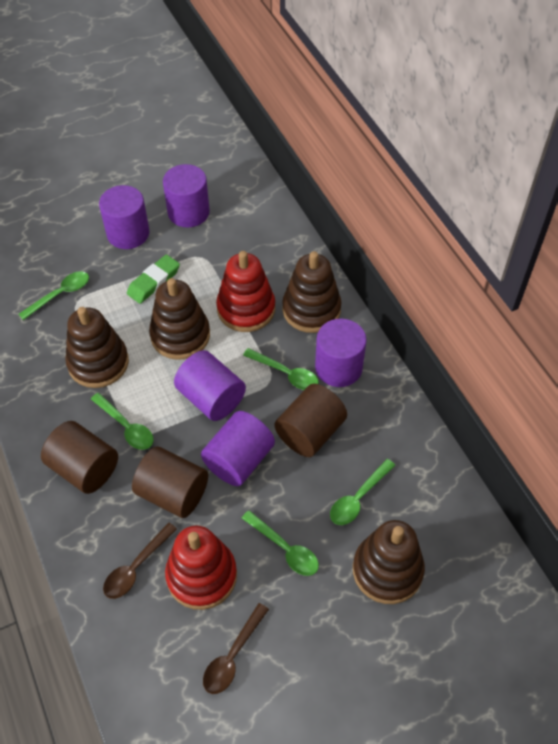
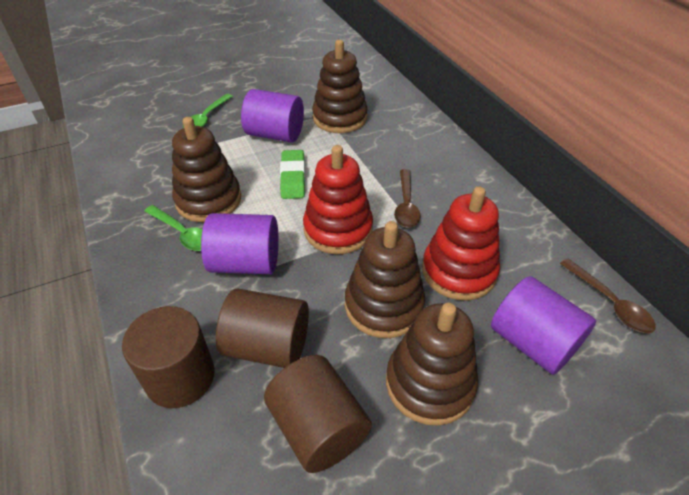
green spoon: 5 -> 2
purple cylinder: 5 -> 3

